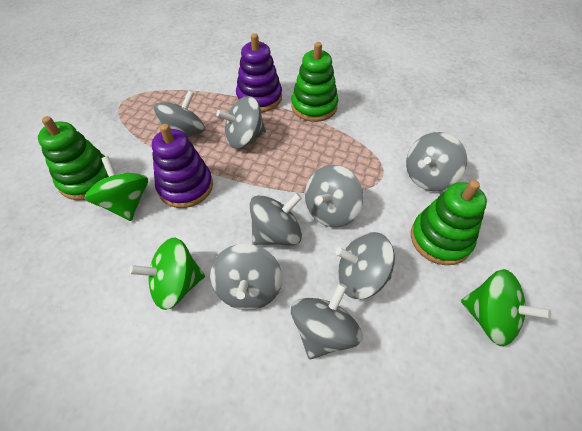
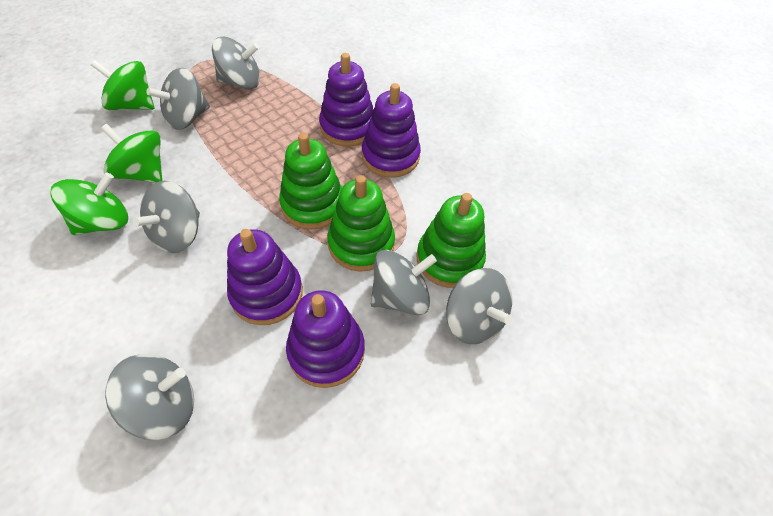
grey spinning top: 8 -> 6
purple stacking toy: 2 -> 4

